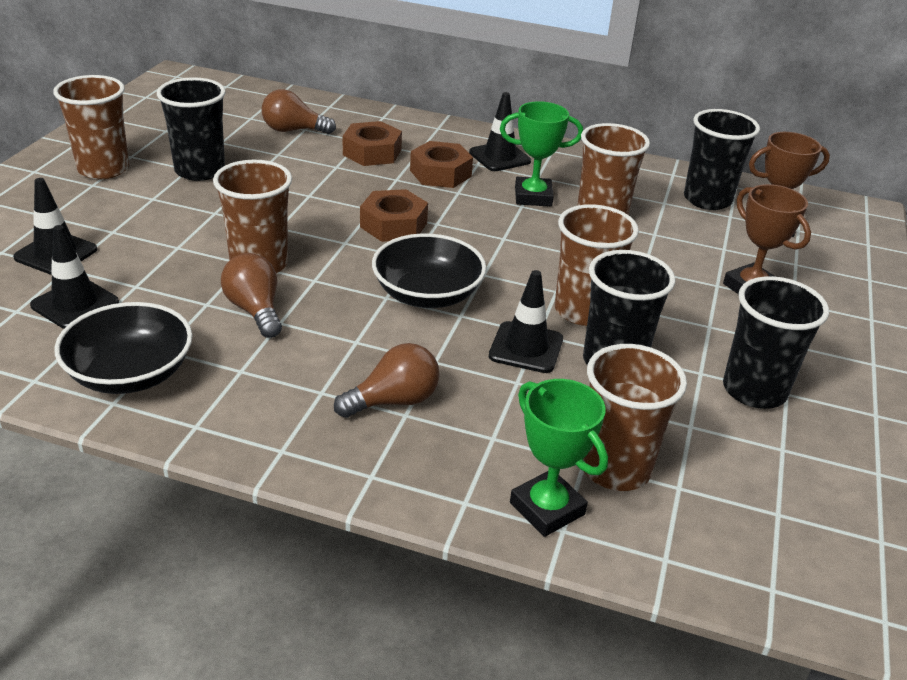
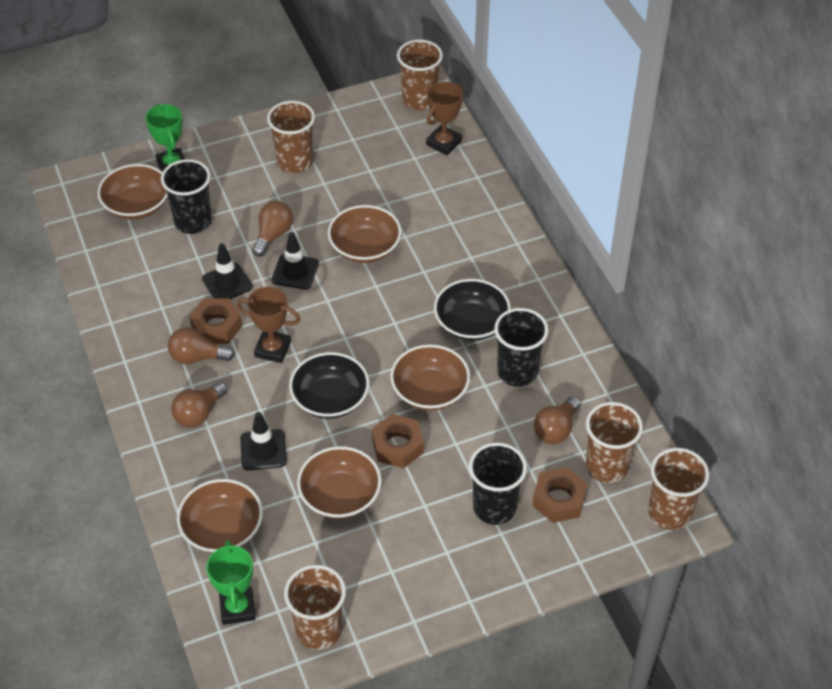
black cup: 4 -> 3
black traffic cone: 4 -> 3
brown bowl: 0 -> 5
brown light bulb: 3 -> 4

